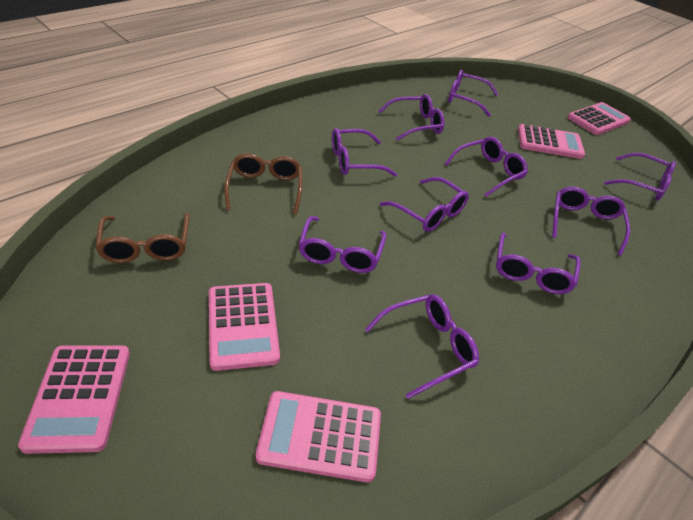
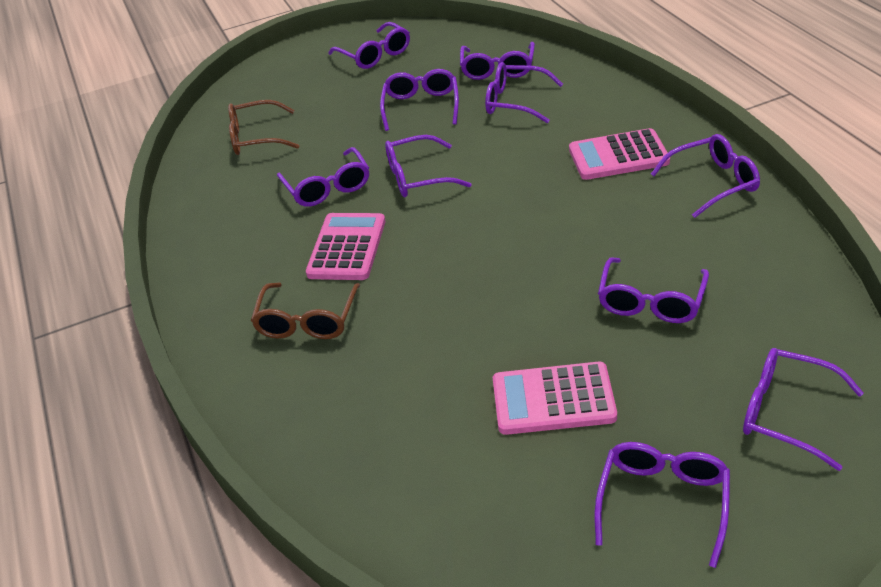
pink calculator: 5 -> 3

